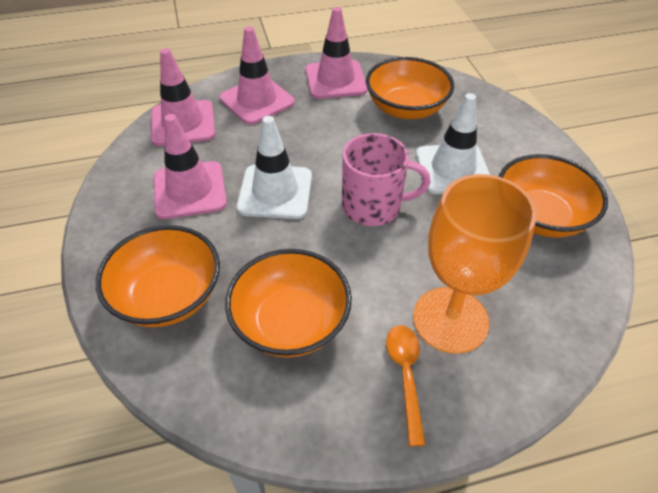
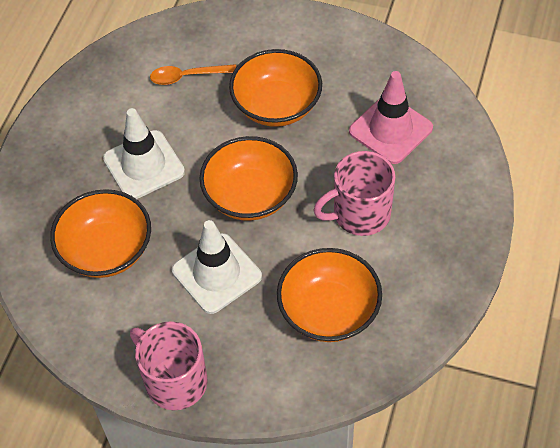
orange goblet: 1 -> 0
pink mug: 1 -> 2
pink traffic cone: 4 -> 1

